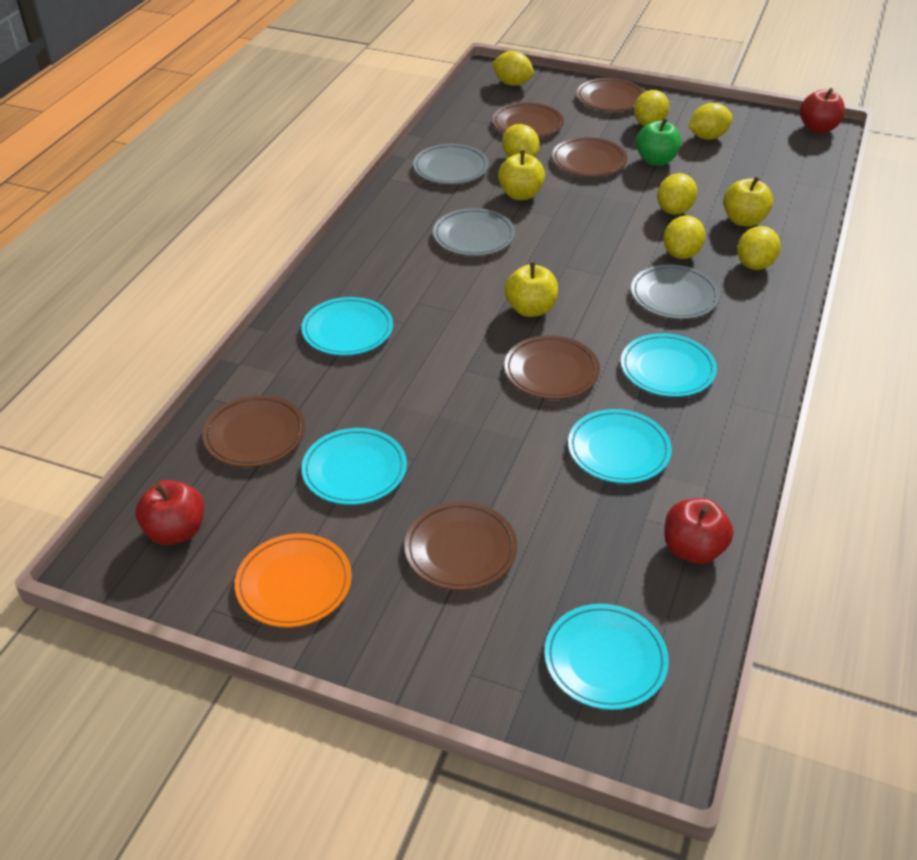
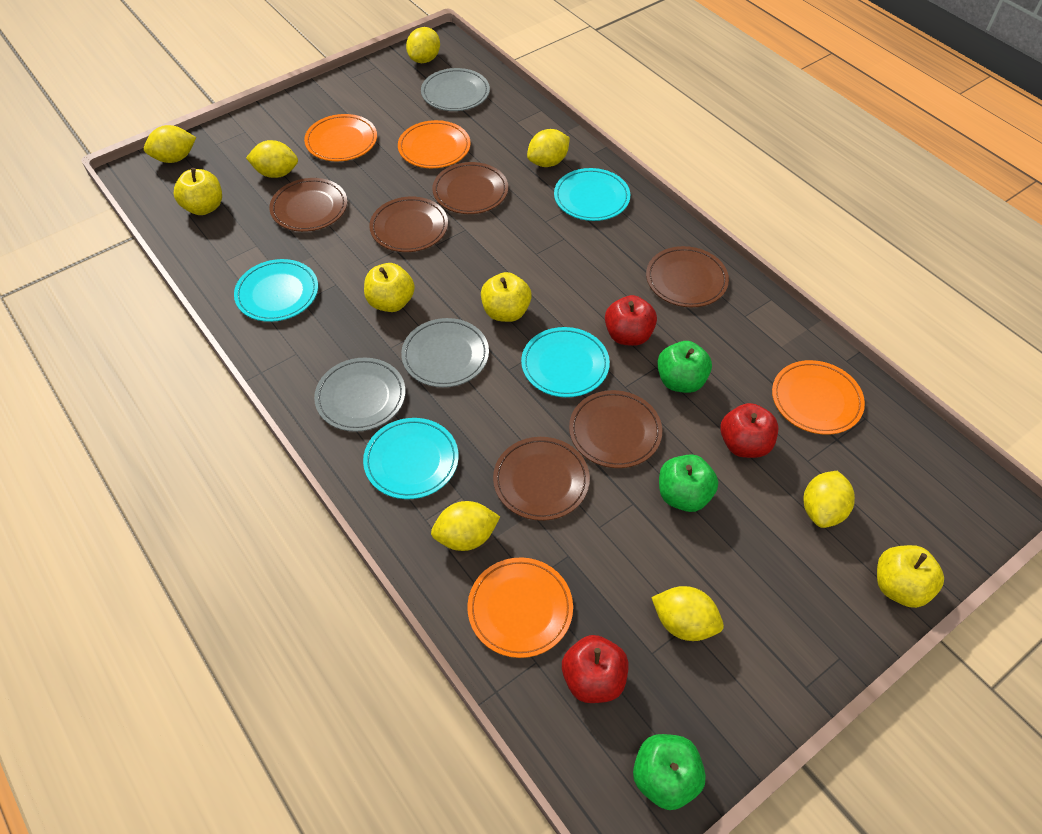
green apple: 1 -> 3
orange plate: 1 -> 4
turquoise plate: 5 -> 4
yellow apple: 3 -> 4

